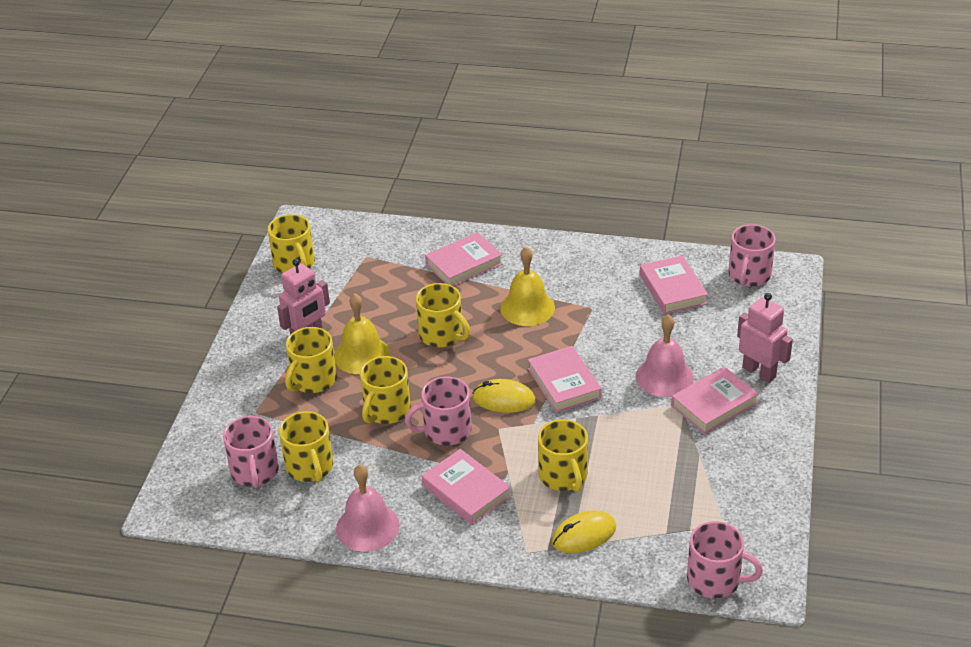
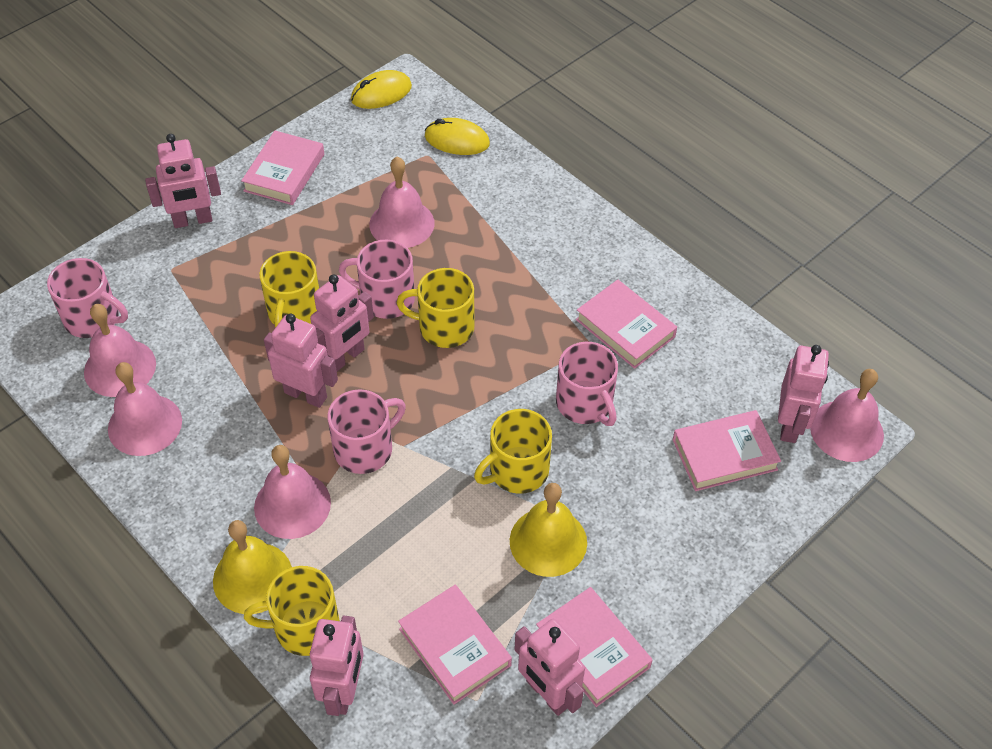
pink bell: 2 -> 5
pink robot: 2 -> 6
yellow mug: 6 -> 4

